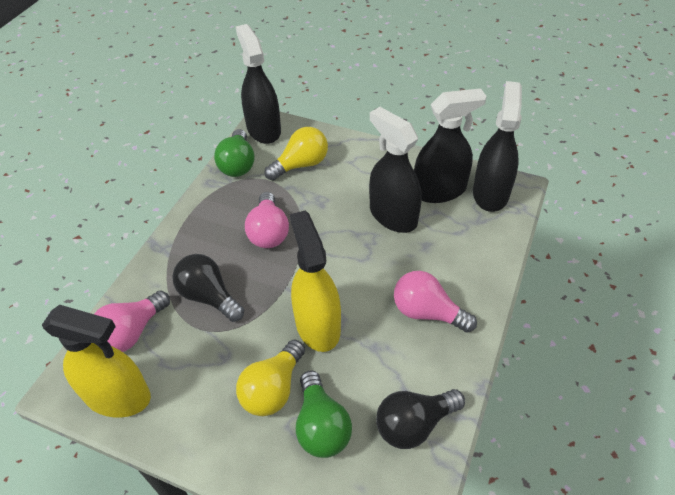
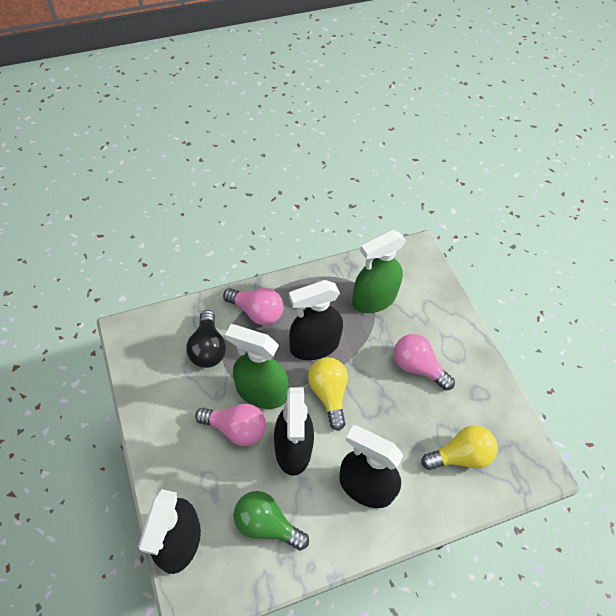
black light bulb: 2 -> 1
green light bulb: 2 -> 1
green spray bottle: 0 -> 2
yellow spray bottle: 2 -> 0

